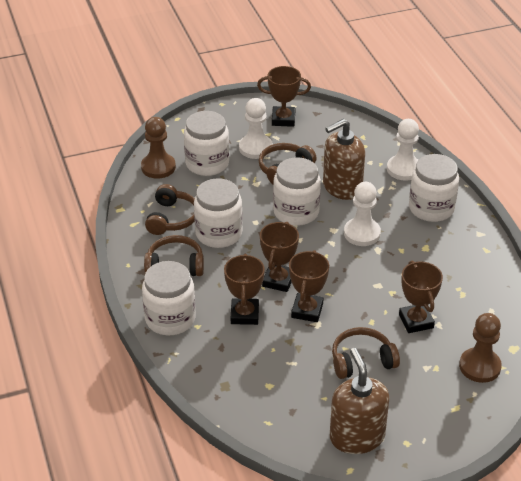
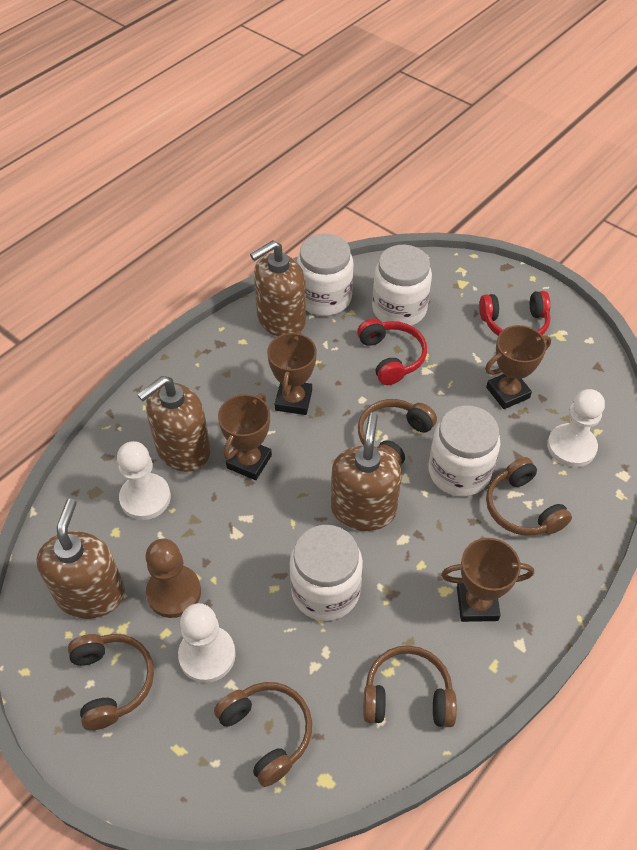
brown headphones: 4 -> 5
brown pawn: 2 -> 1
brown soap dispenser: 2 -> 4
brown trophy: 5 -> 4
red headphones: 0 -> 2
white jar: 5 -> 4

